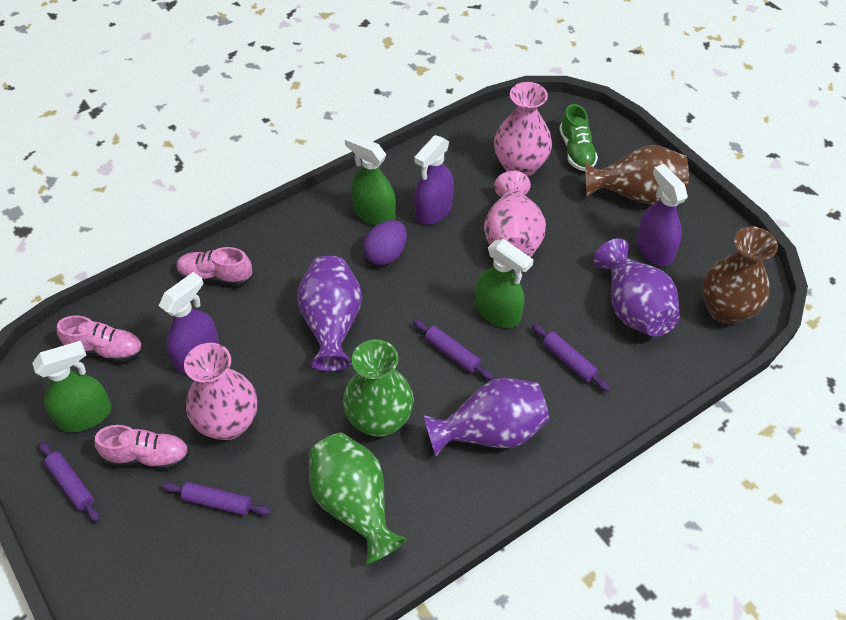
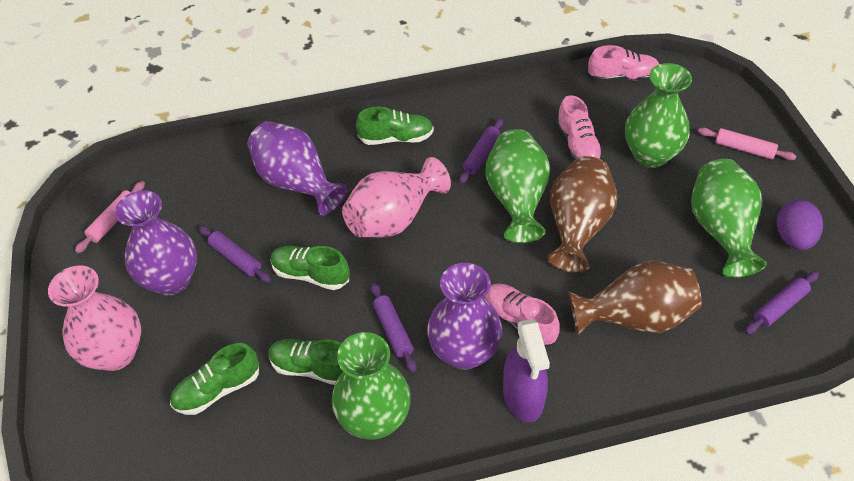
green shoe: 1 -> 4
green spray bottle: 3 -> 0
green vase: 2 -> 4
pink rolling pin: 0 -> 2
pink vase: 3 -> 2
purple spray bottle: 3 -> 1

